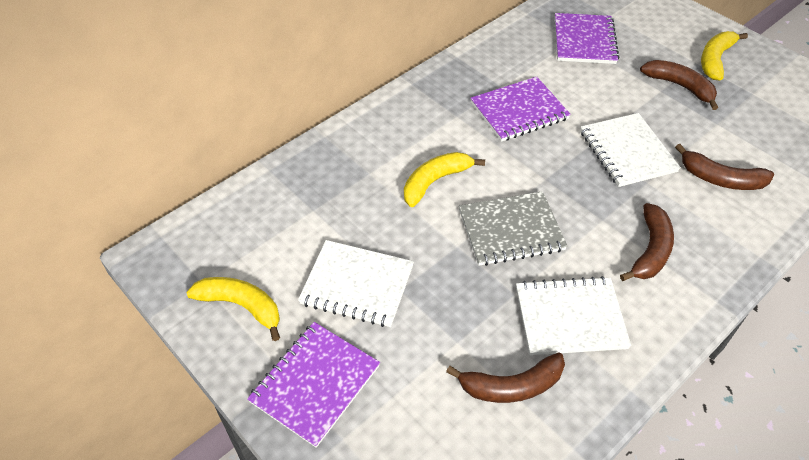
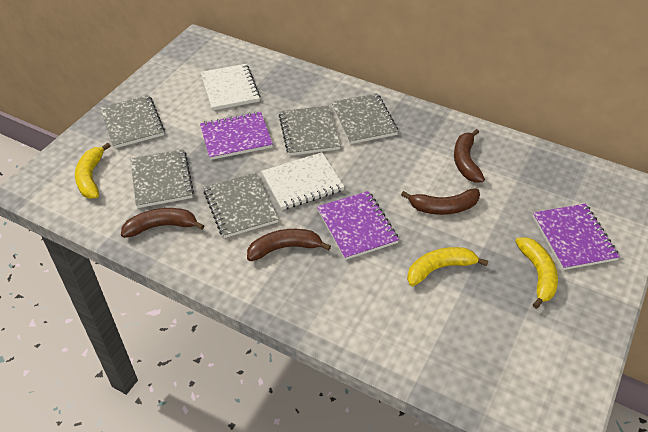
grey notebook: 1 -> 5
white notebook: 3 -> 2

